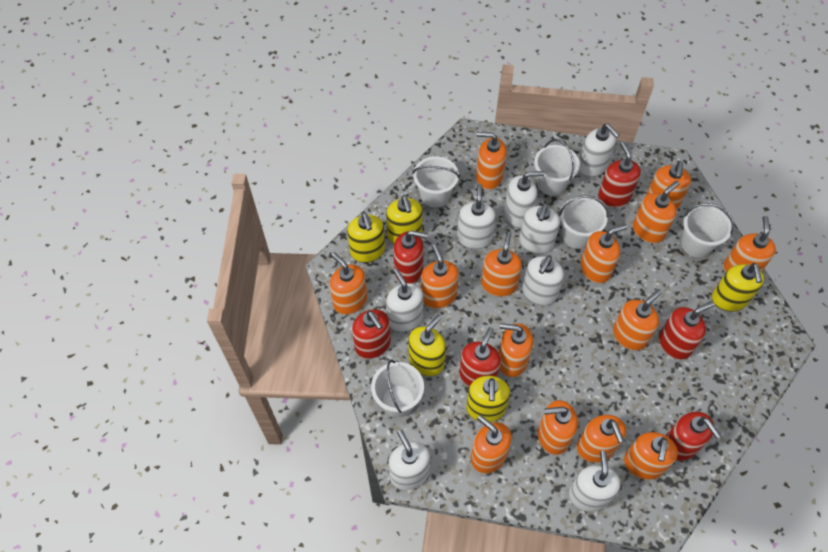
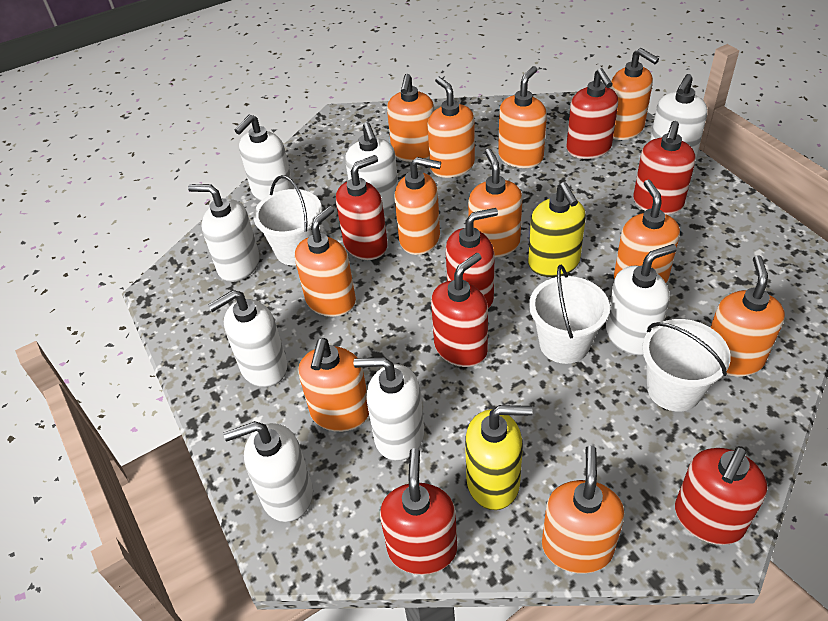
orange soap dispenser: 14 -> 11
red soap dispenser: 6 -> 7
white bucket: 5 -> 3
yellow soap dispenser: 5 -> 2

